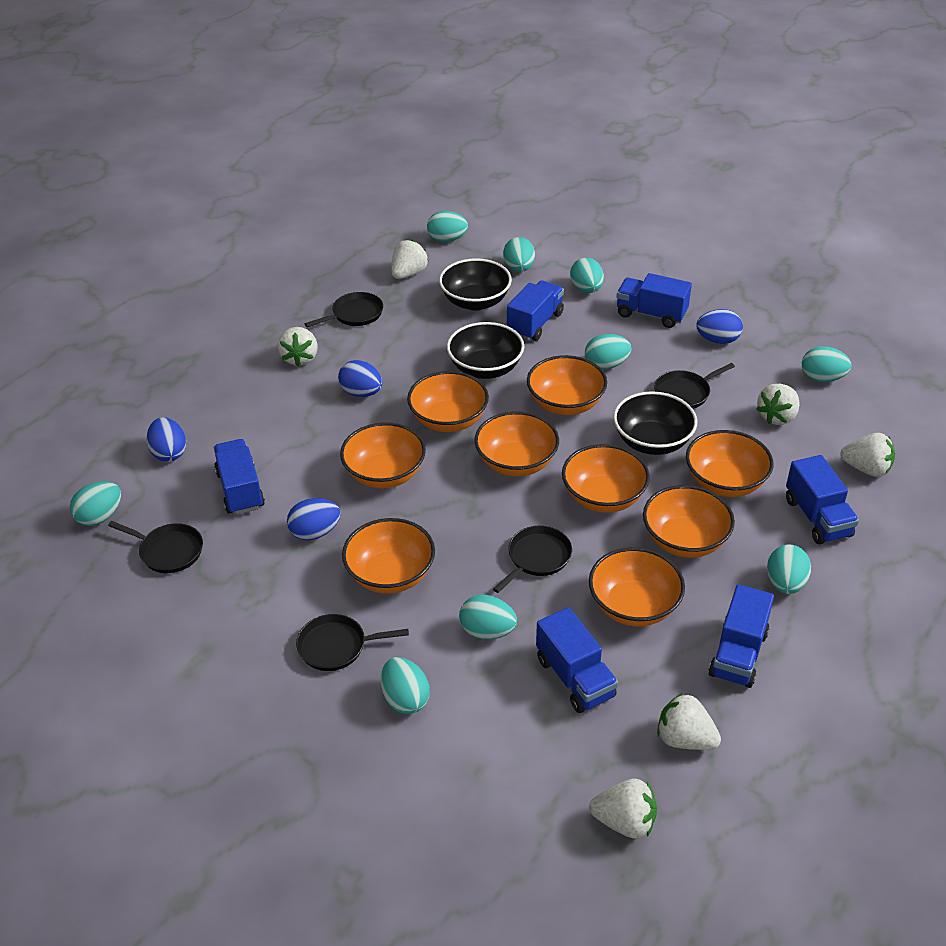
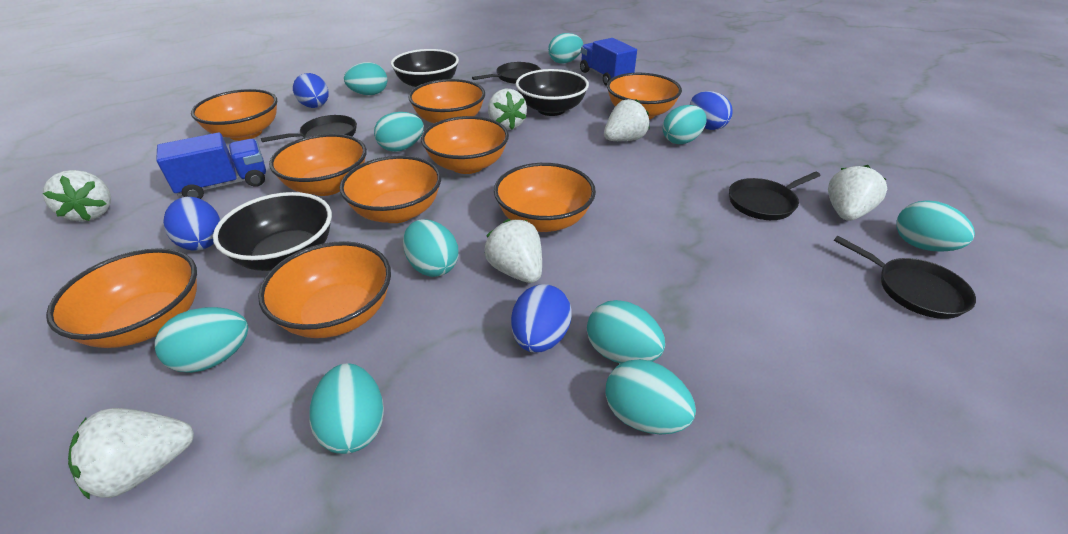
black pan: 5 -> 4
blue truck: 6 -> 2
turquoise egg: 9 -> 10

